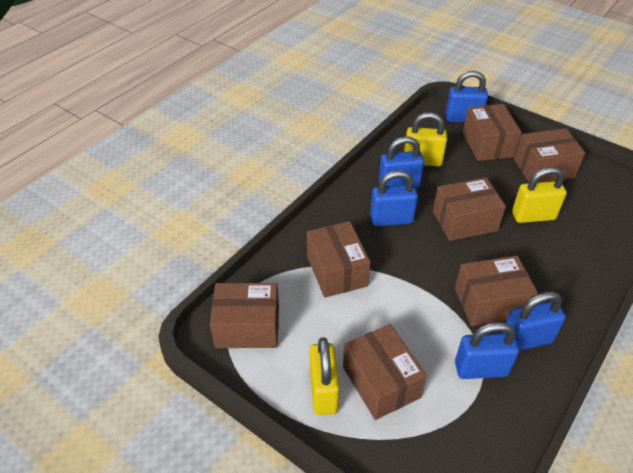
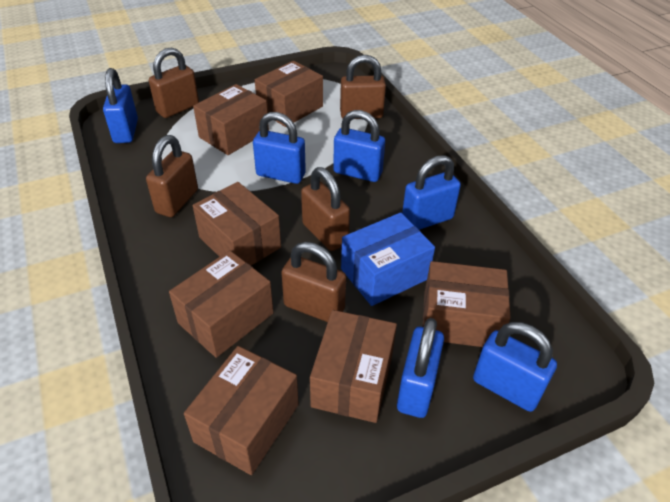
blue box: 0 -> 1
blue padlock: 5 -> 6
brown padlock: 0 -> 5
yellow padlock: 3 -> 0

